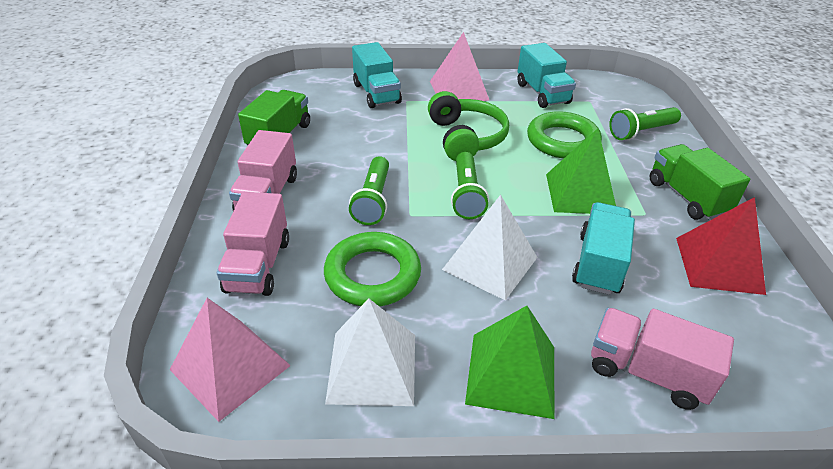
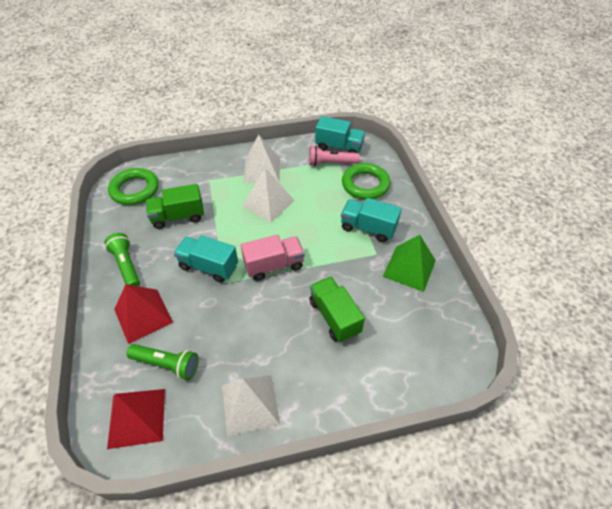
green flashlight: 3 -> 2
green headphones: 1 -> 0
green pyramid: 2 -> 1
pink flashlight: 0 -> 1
pink pyramid: 2 -> 0
pink truck: 3 -> 1
red pyramid: 1 -> 2
white pyramid: 2 -> 3

